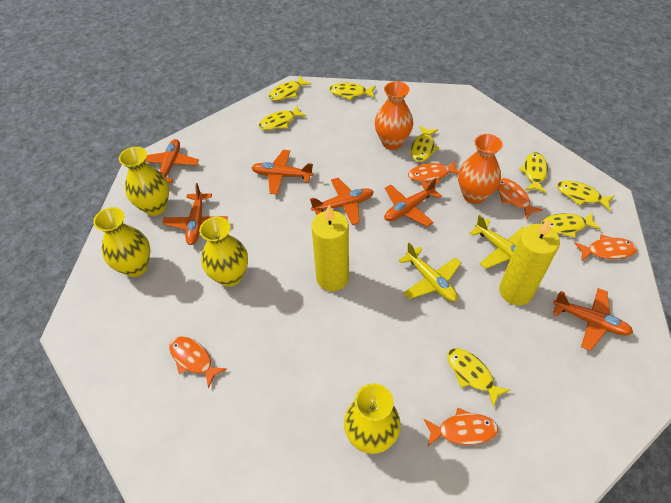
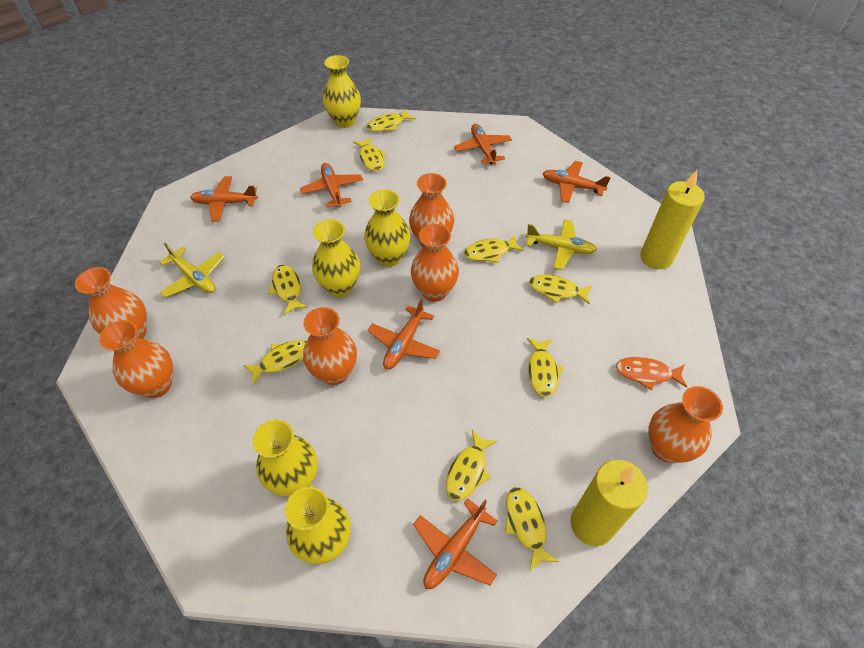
orange fish: 5 -> 1
orange vase: 2 -> 6
yellow fish: 8 -> 9
yellow vase: 4 -> 5

